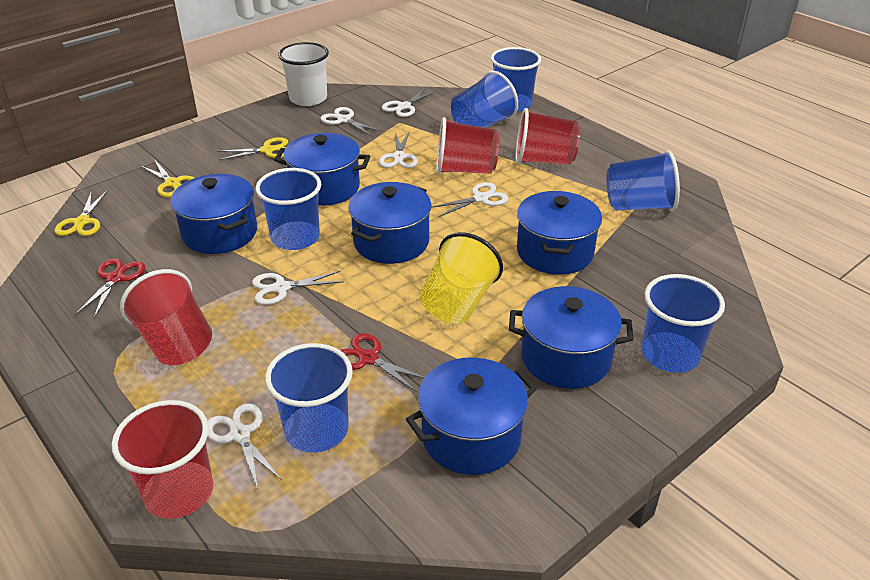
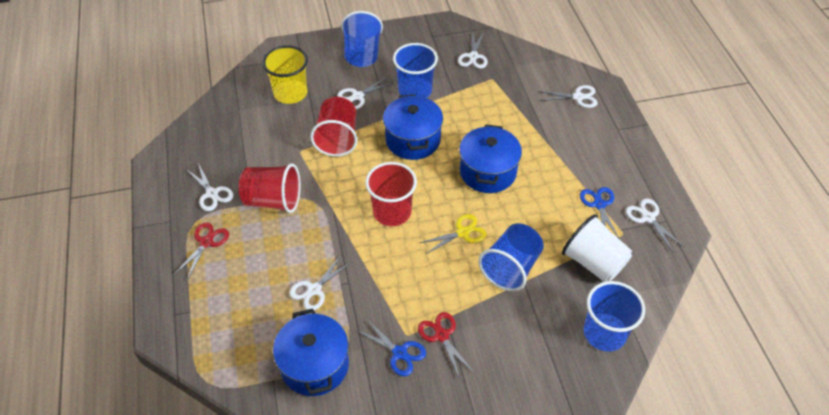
blue cup: 6 -> 4
blue pot: 6 -> 3
blue scissors: 0 -> 2
red cup: 4 -> 3
yellow scissors: 3 -> 1

